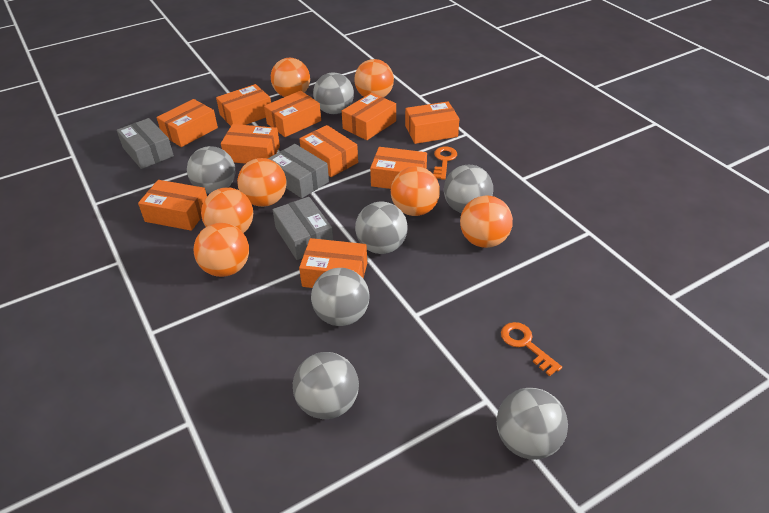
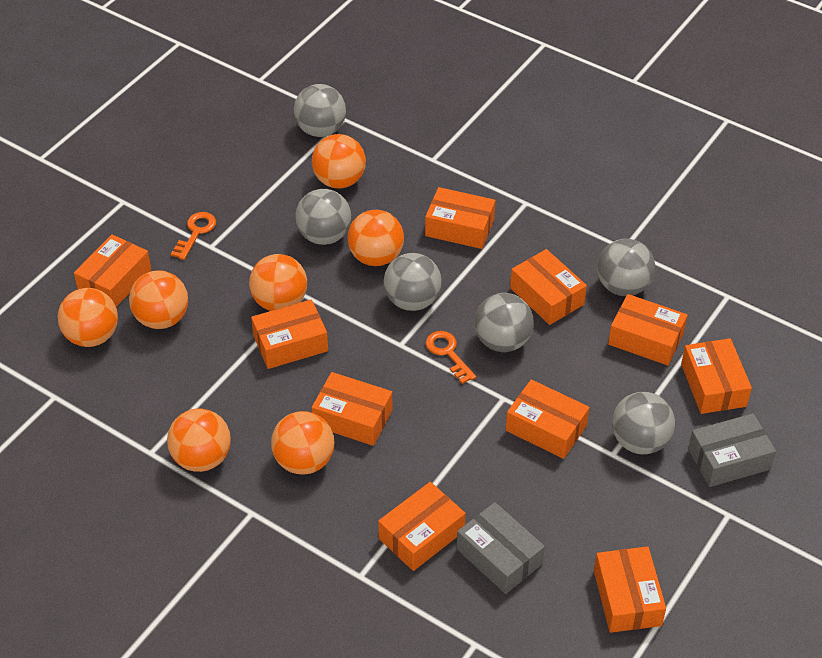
grey ball: 7 -> 6
grey box: 3 -> 2

